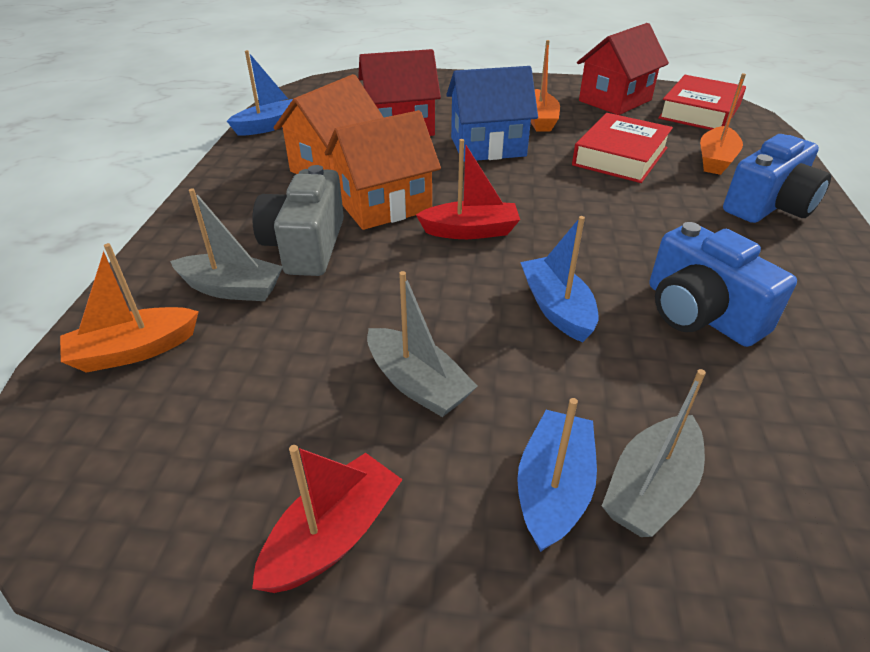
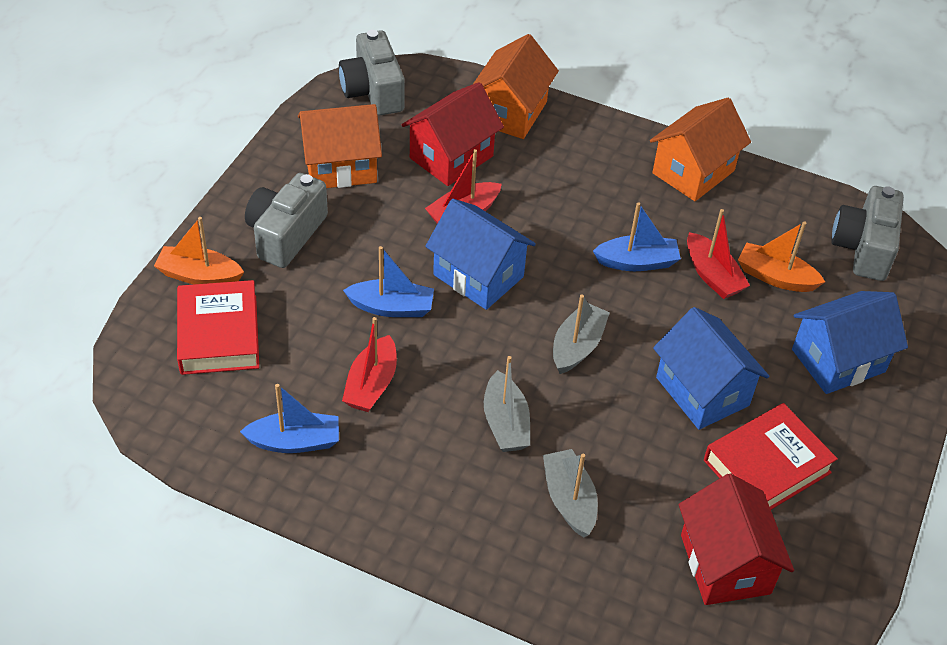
blue camera: 2 -> 0
blue house: 1 -> 3
grey camera: 1 -> 3
orange boat: 3 -> 2
orange house: 2 -> 3
red boat: 2 -> 3

